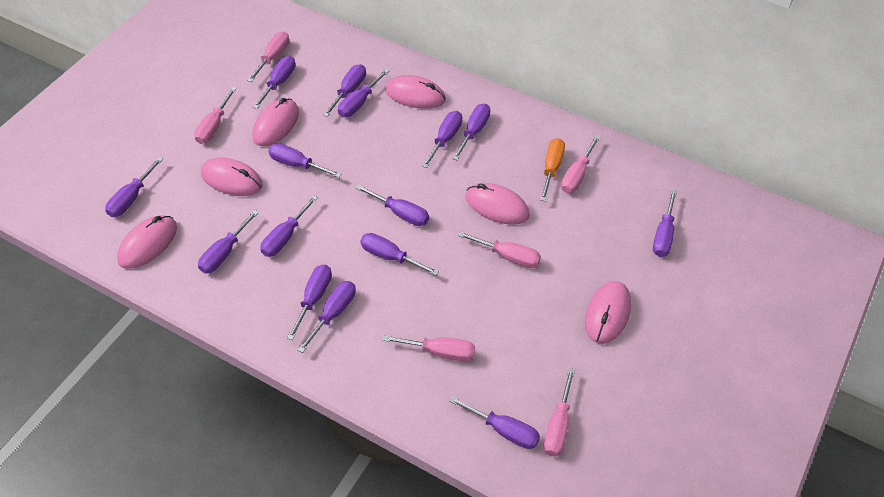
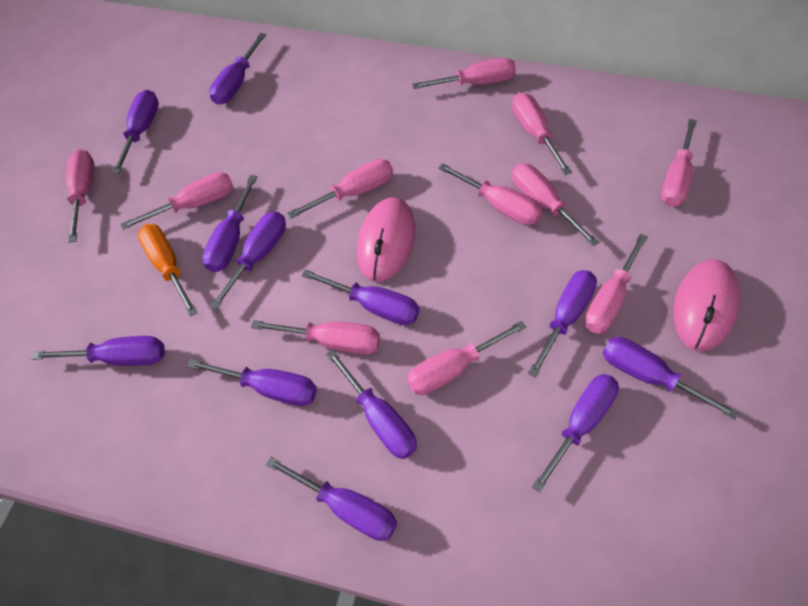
pink mouse: 6 -> 2
pink screwdriver: 6 -> 11
purple screwdriver: 15 -> 12

